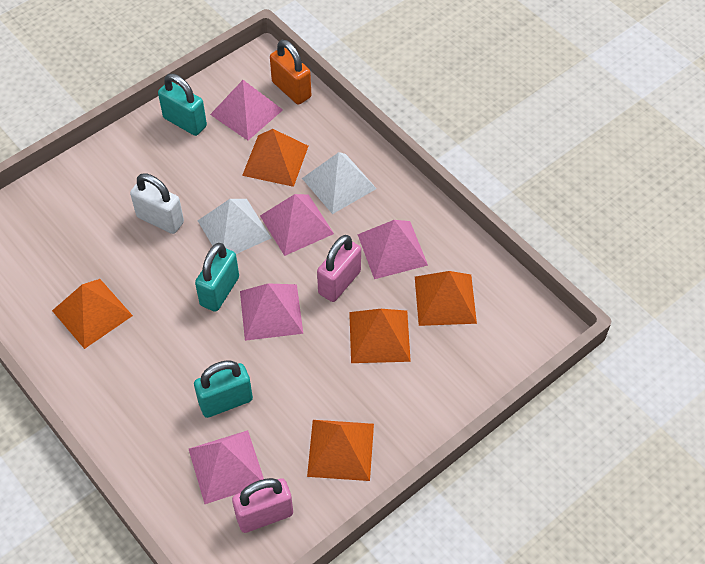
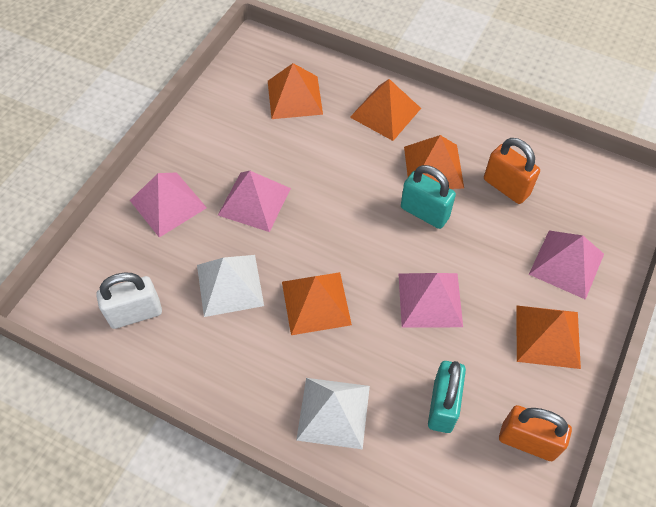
orange padlock: 1 -> 2
pink padlock: 2 -> 0
pink pyramid: 5 -> 4
turquoise padlock: 3 -> 2

